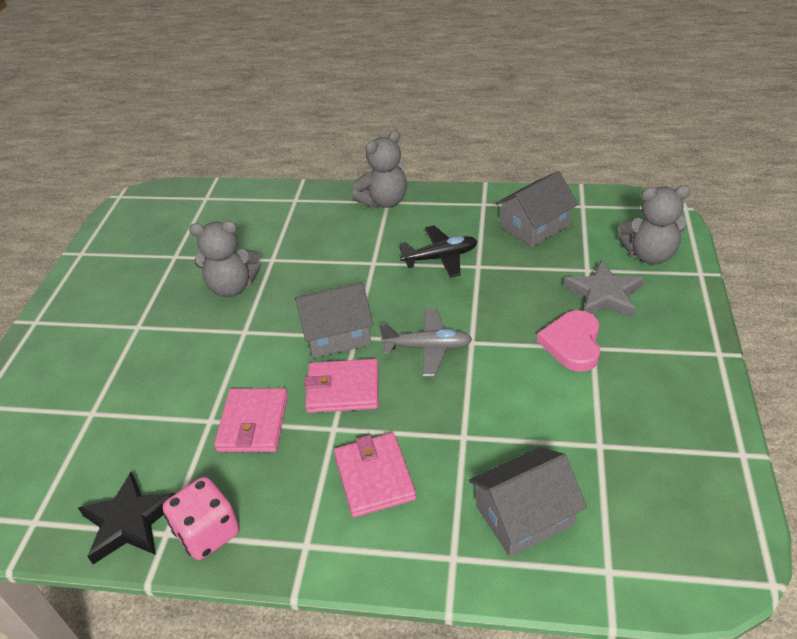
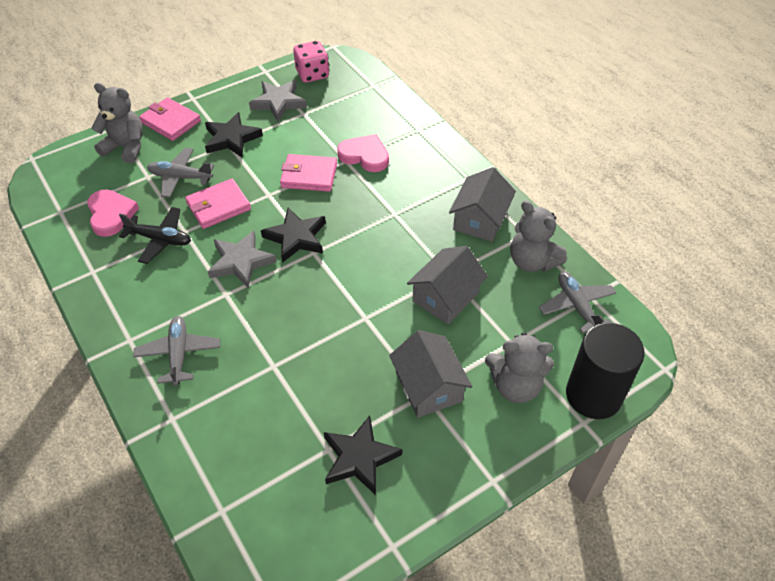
black cylinder: 0 -> 1
black star: 1 -> 3
grey plane: 1 -> 3
grey star: 1 -> 2
pink heart: 1 -> 2

